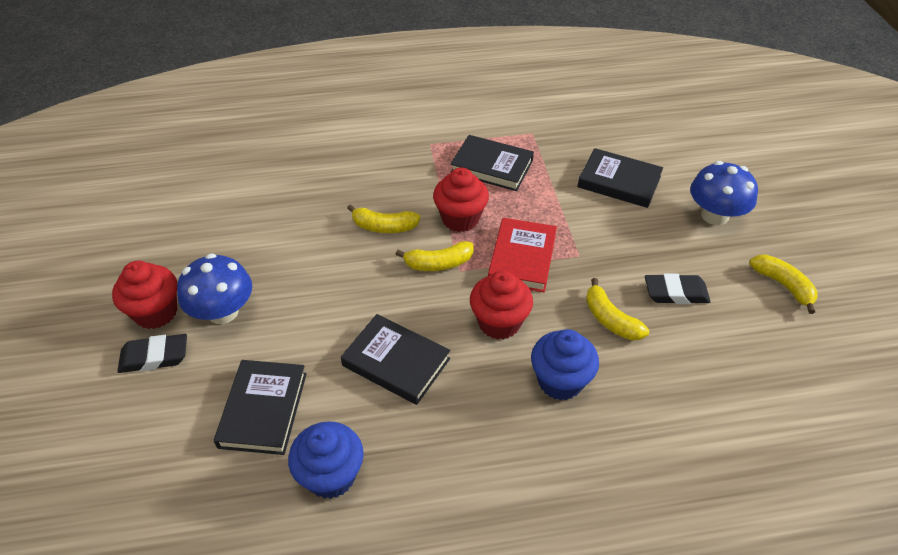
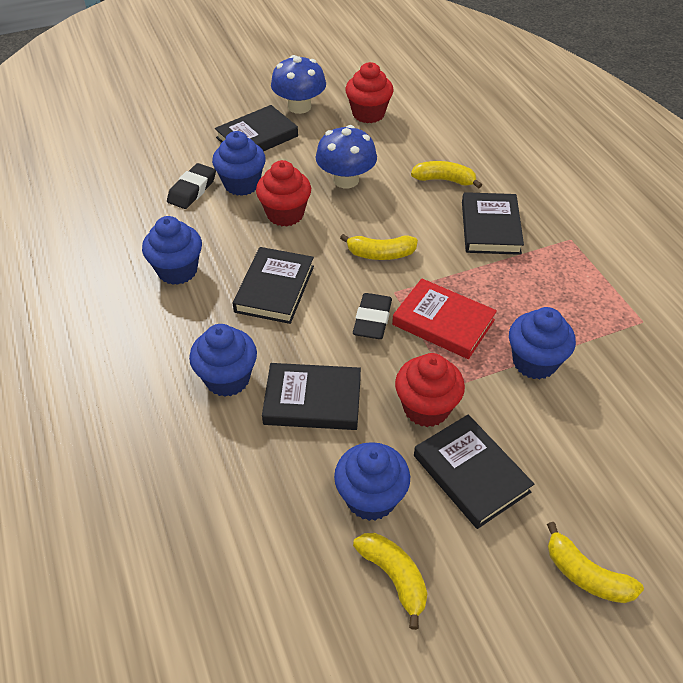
black book: 4 -> 5
blue cupcake: 2 -> 5

